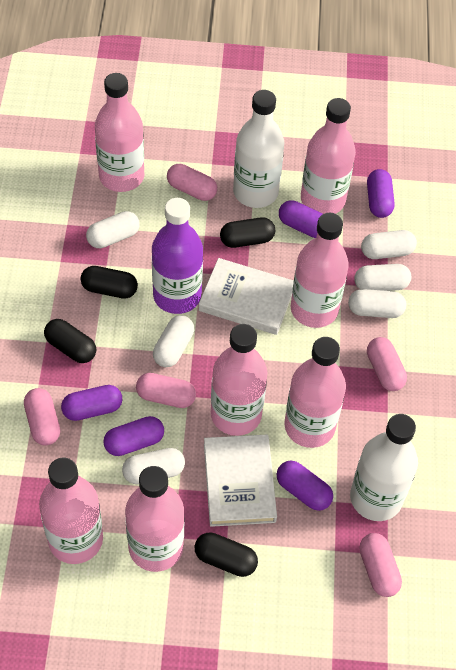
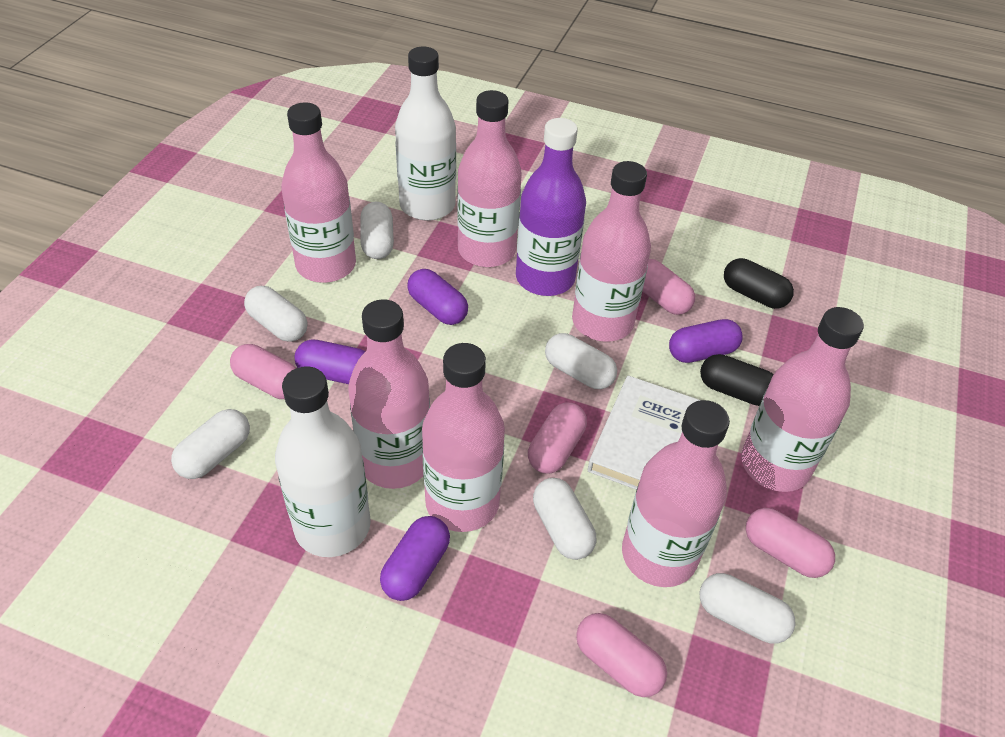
black capsule: 4 -> 2
purple capsule: 5 -> 4
white book: 2 -> 1

